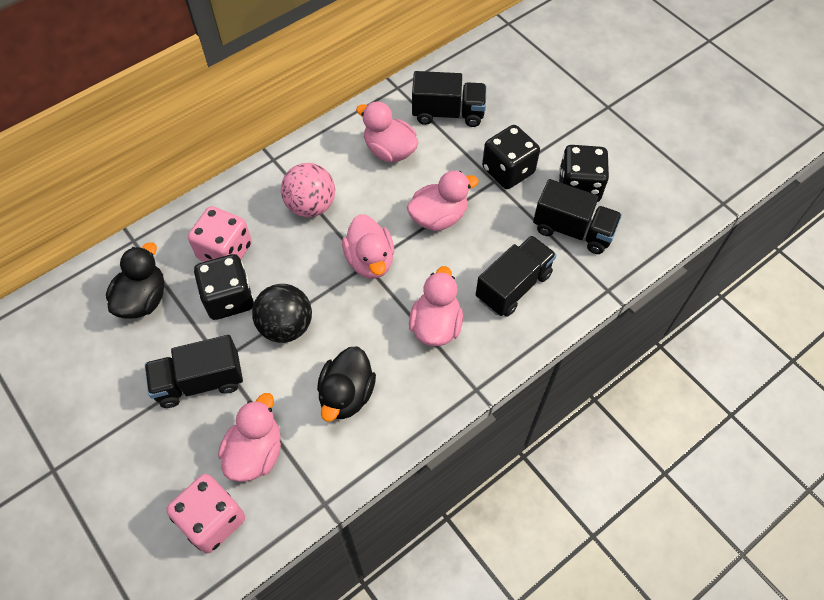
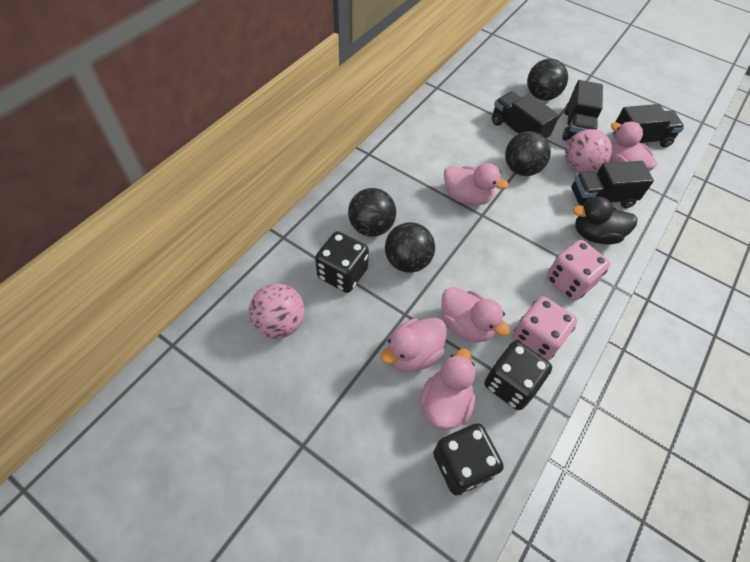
black ball: 1 -> 4
black duck: 2 -> 1
pink ball: 1 -> 2

